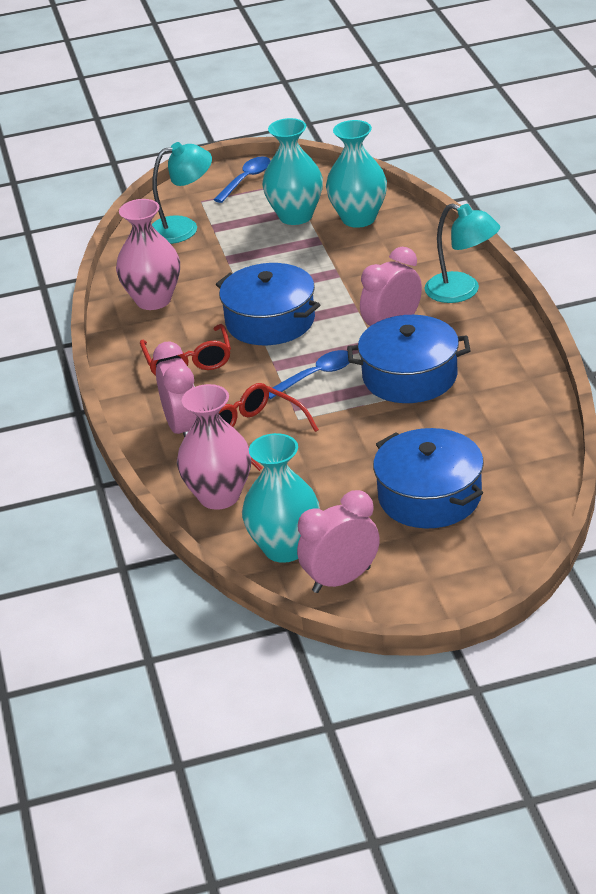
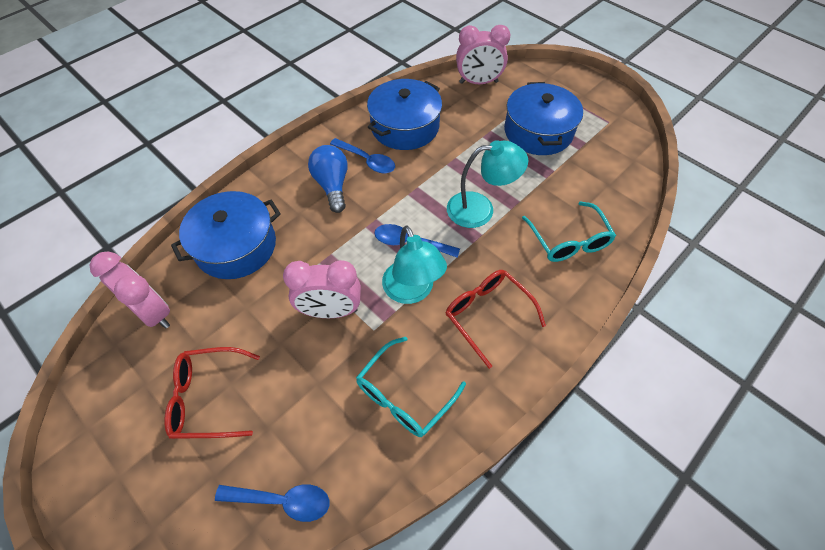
blue light bulb: 0 -> 1
blue spoon: 2 -> 3
pink vase: 2 -> 0
turquoise glasses: 0 -> 2
turquoise vase: 3 -> 0

